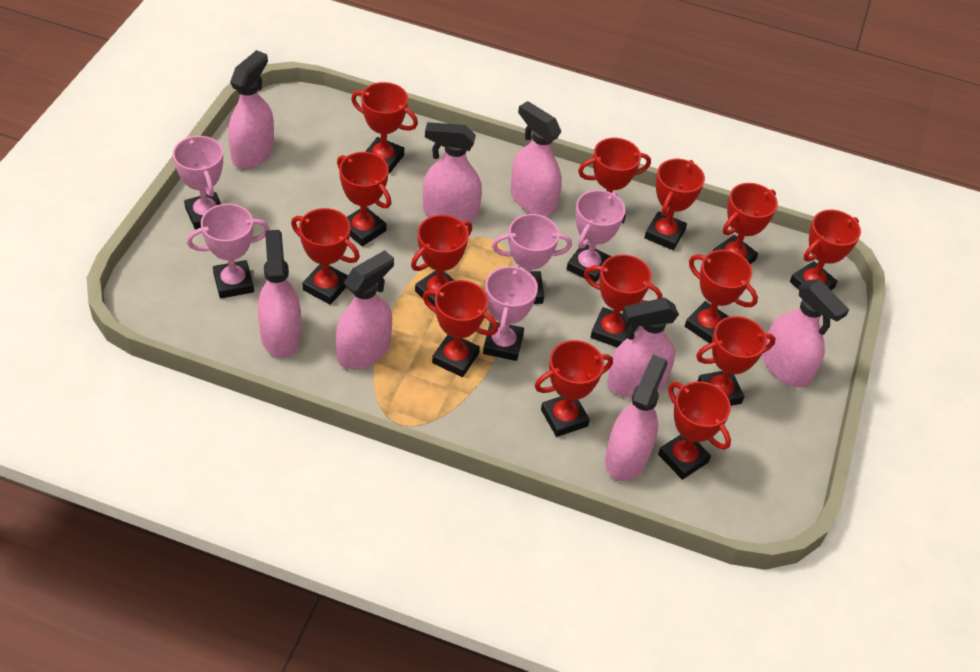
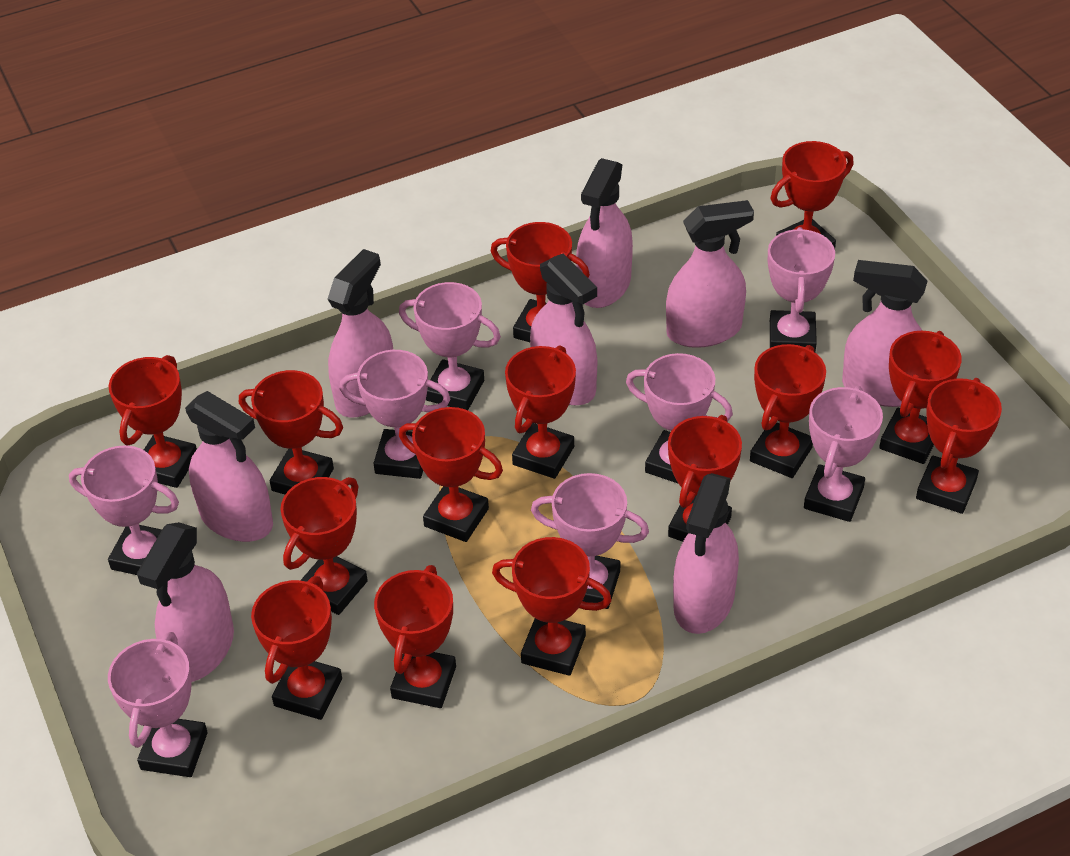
pink trophy: 5 -> 8

